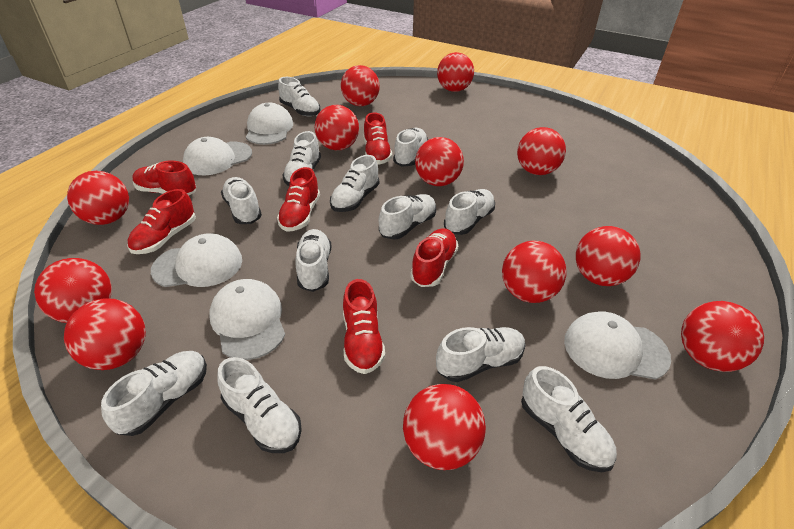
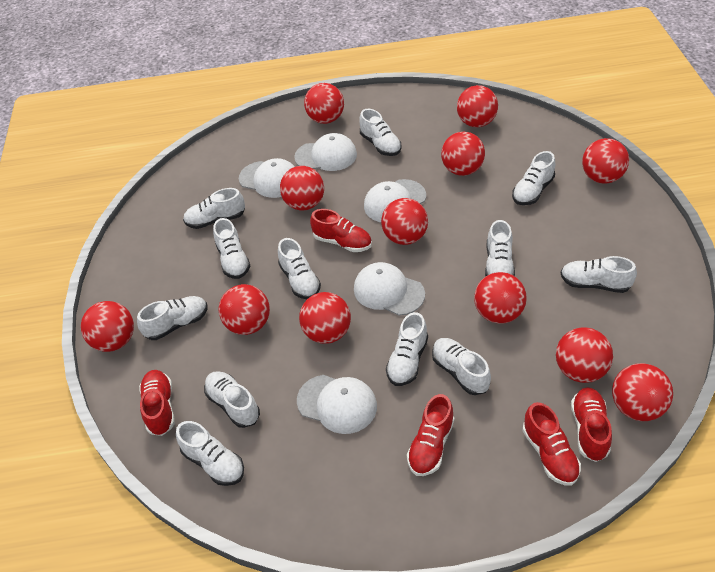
red shoe: 6 -> 5

